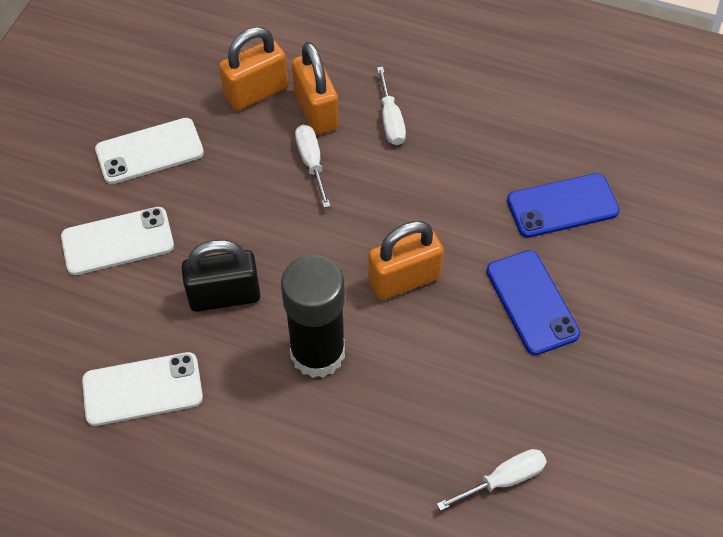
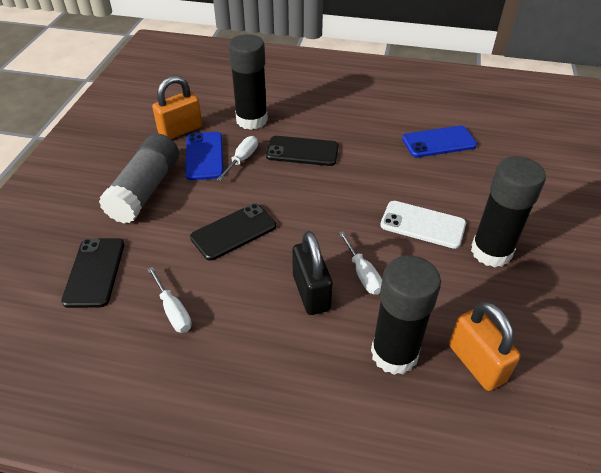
black glue stick: 1 -> 3
black phone: 0 -> 3
grey glue stick: 0 -> 1
orange padlock: 3 -> 2
white phone: 3 -> 1

